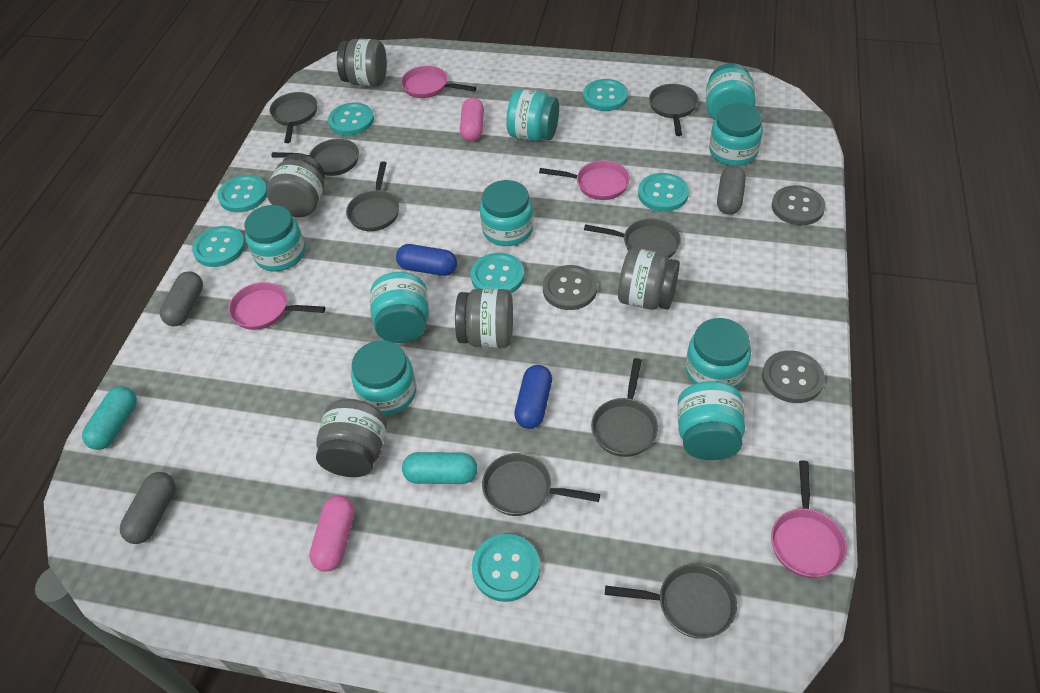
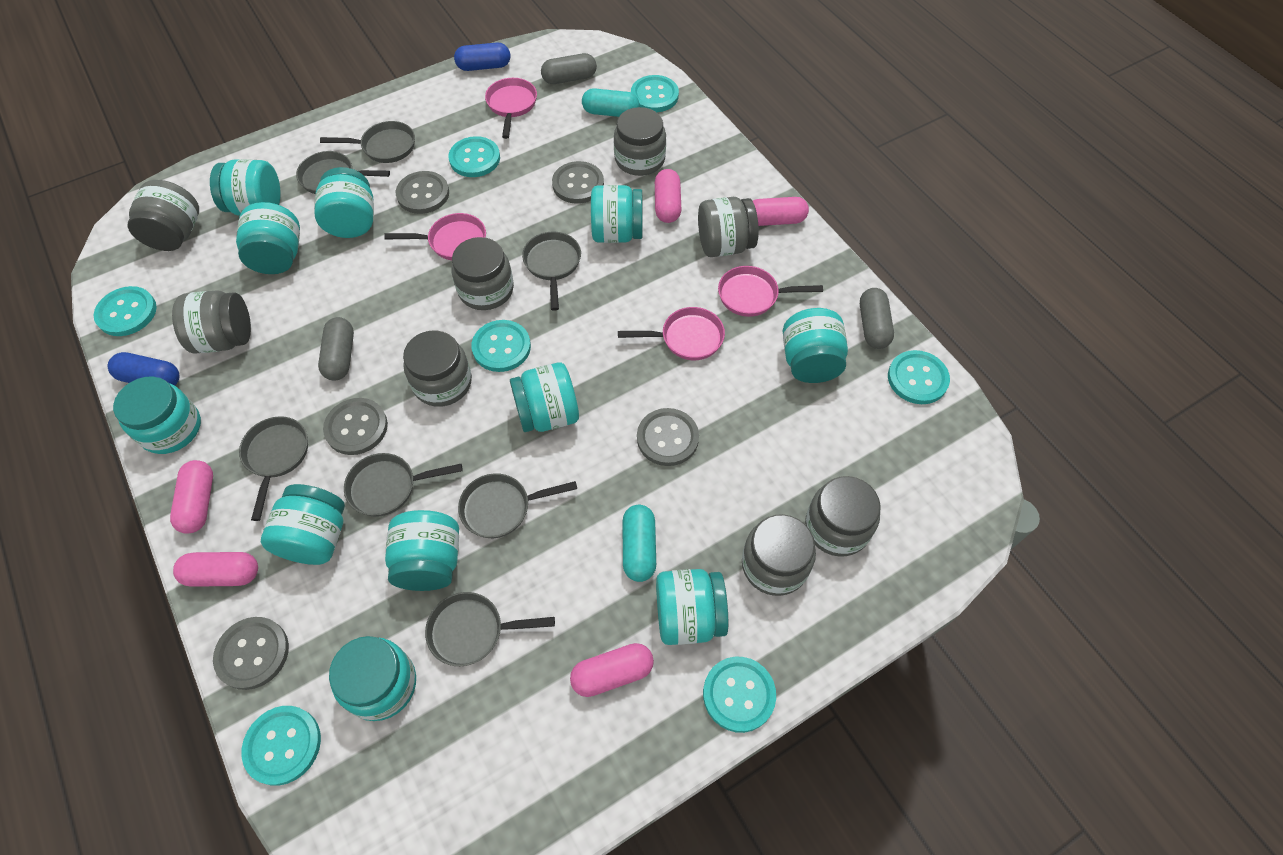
grey button: 3 -> 5
grey jar: 5 -> 8
grey pan: 8 -> 7
pink capsule: 2 -> 5
turquoise jar: 9 -> 11

